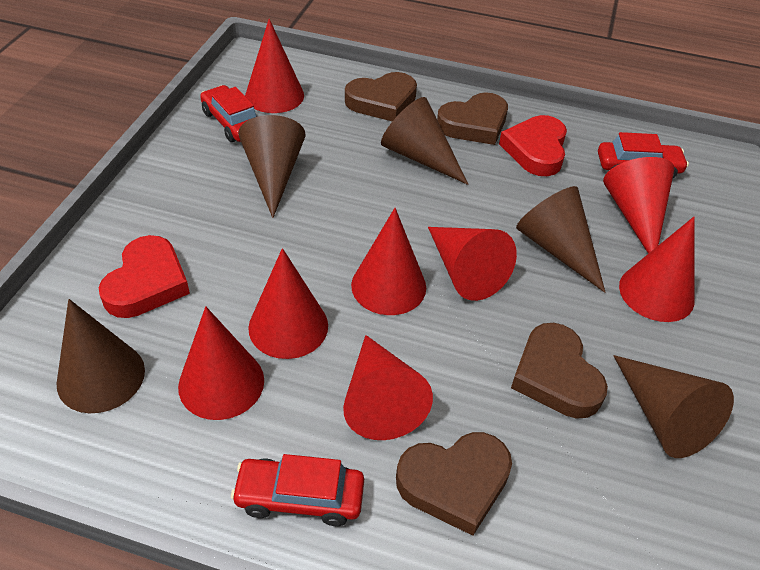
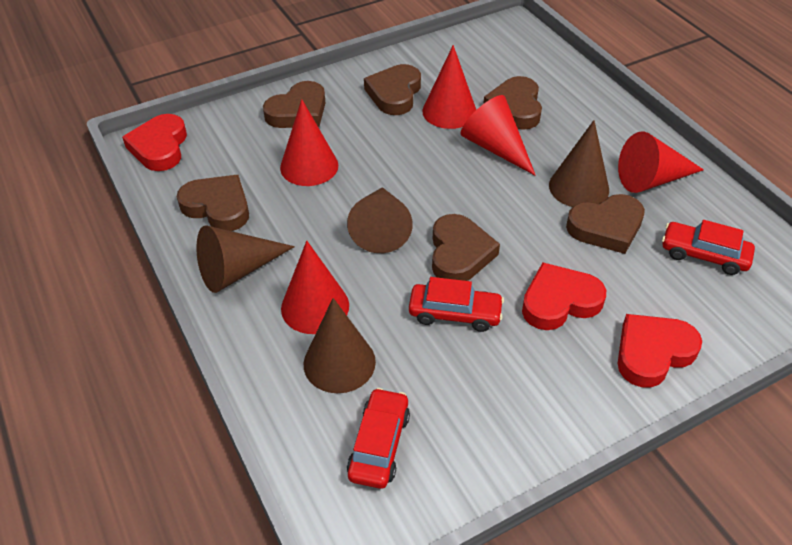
brown cone: 5 -> 4
brown heart: 4 -> 6
red cone: 8 -> 5
red heart: 2 -> 3

